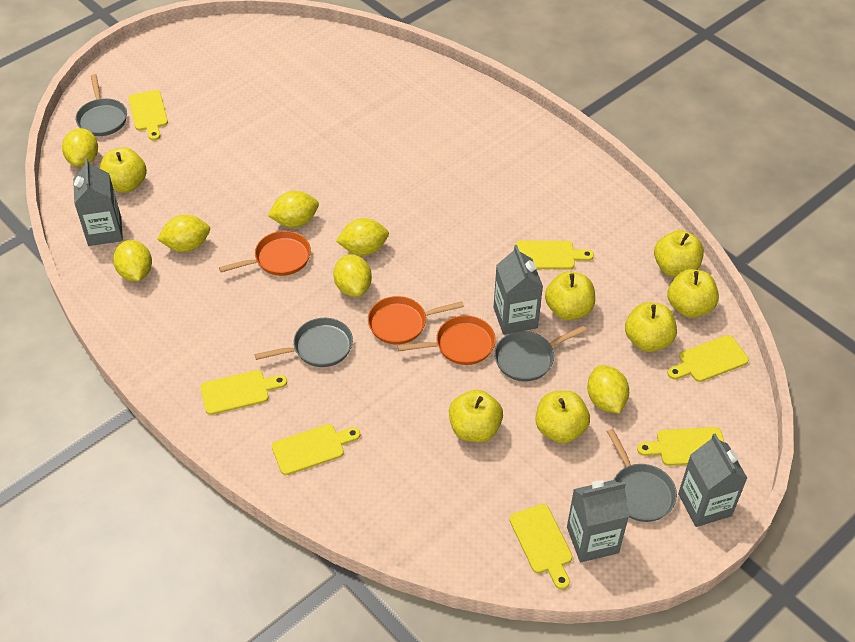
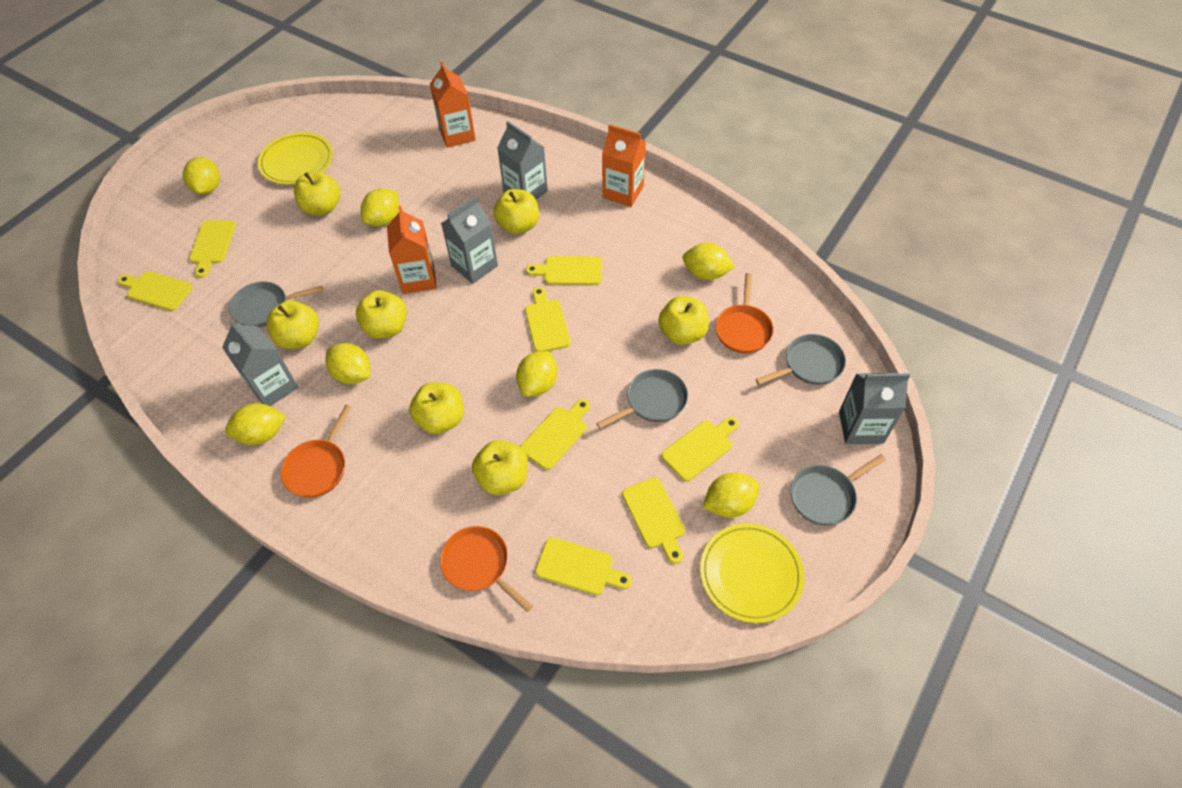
orange carton: 0 -> 3
yellow cutting board: 7 -> 8
yellow plate: 0 -> 2

